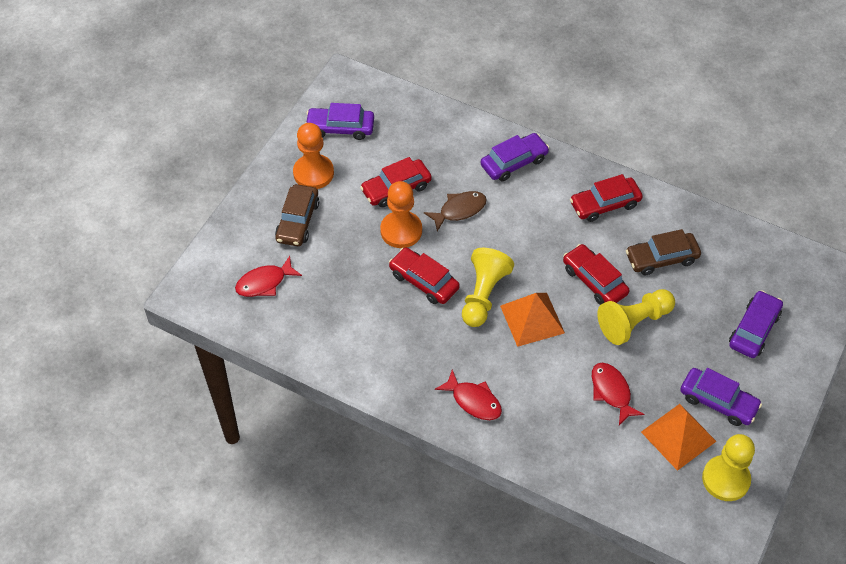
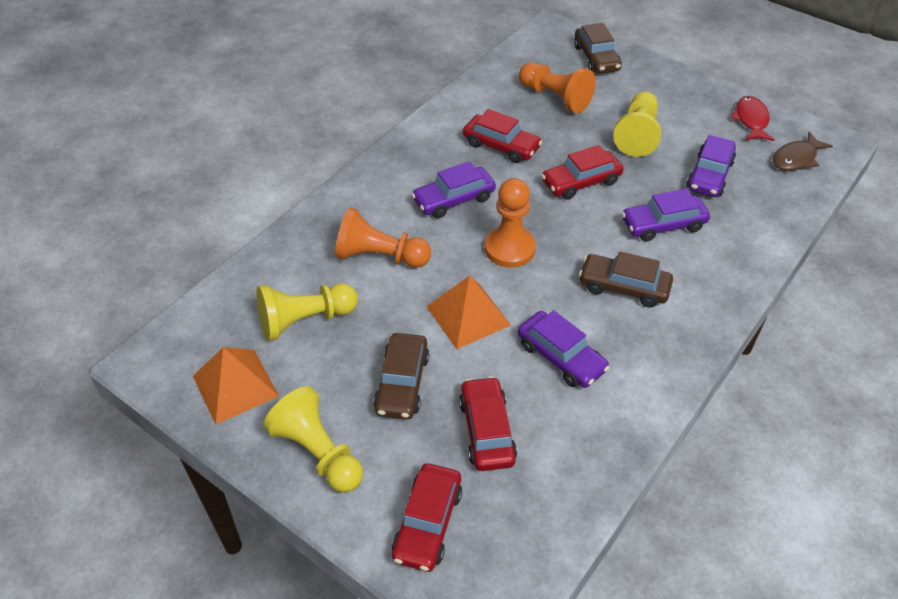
brown car: 2 -> 3
orange pawn: 2 -> 3
red fish: 3 -> 1

